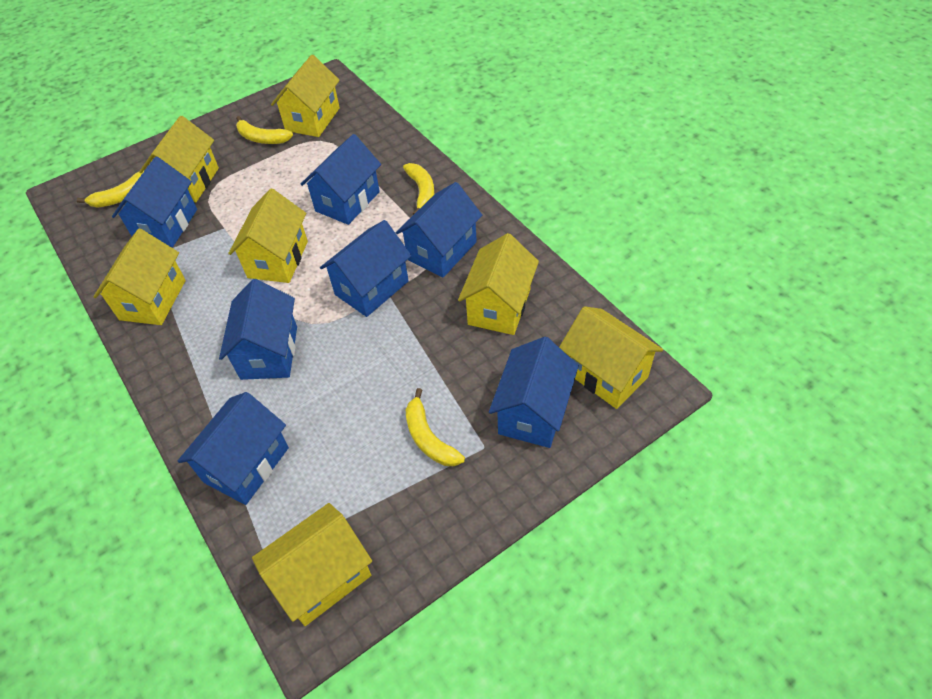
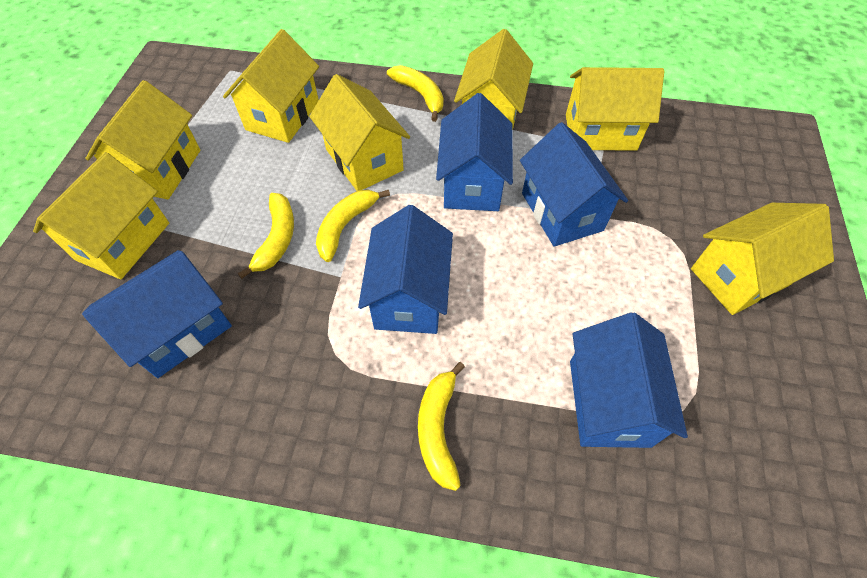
blue house: 7 -> 5

